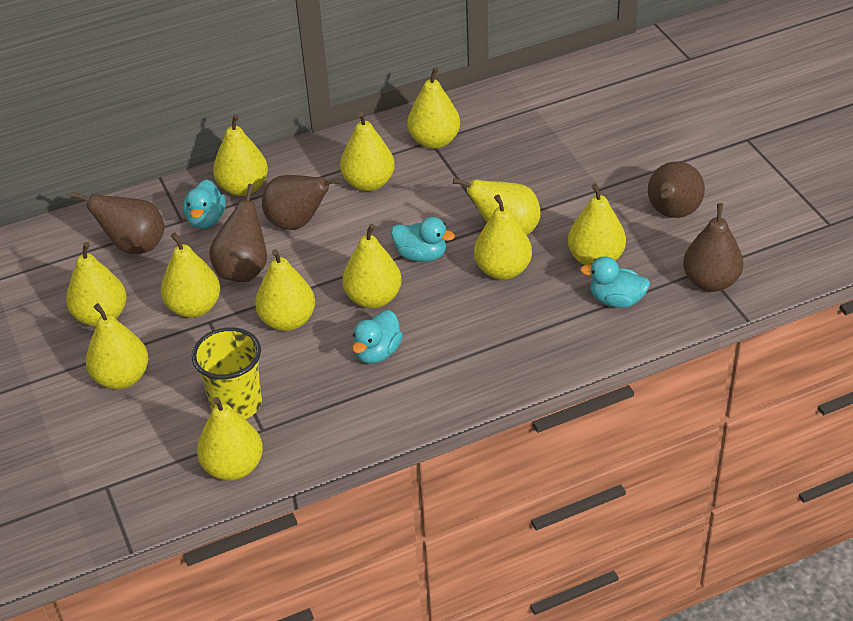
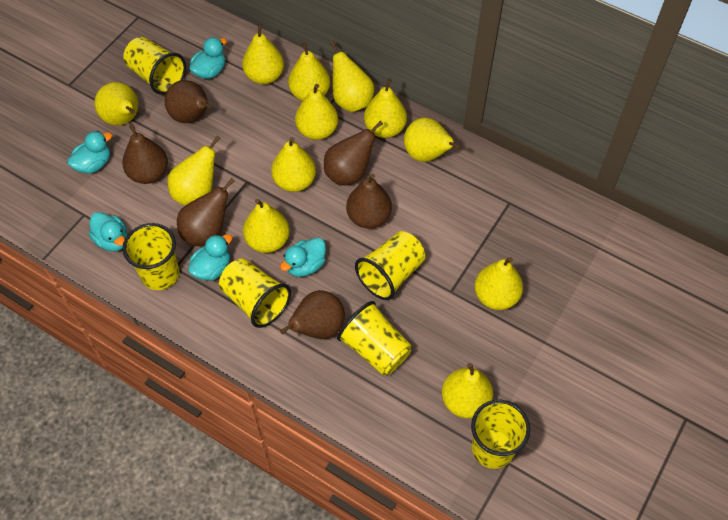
brown pear: 5 -> 6
turquoise duck: 4 -> 5
yellow cup: 1 -> 6

